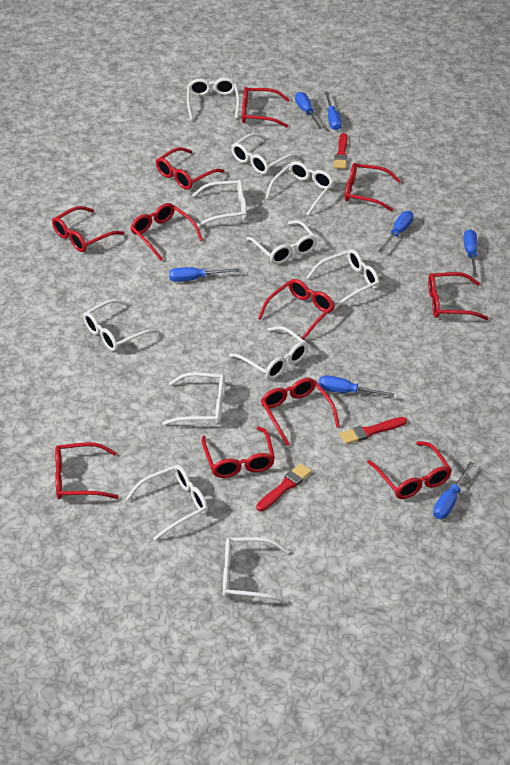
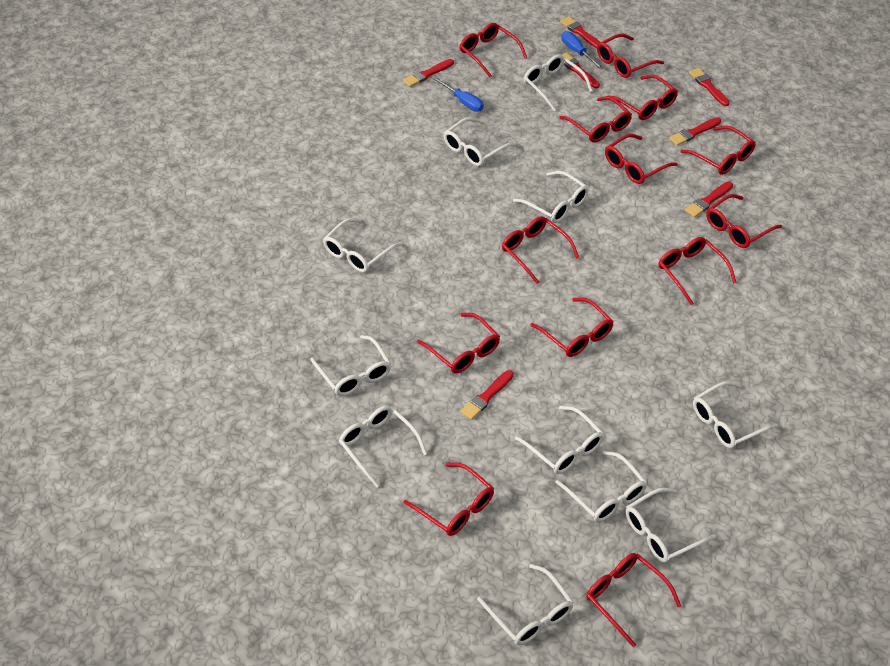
blue screwdriver: 7 -> 2
red brush: 3 -> 7
red glasses: 11 -> 13

